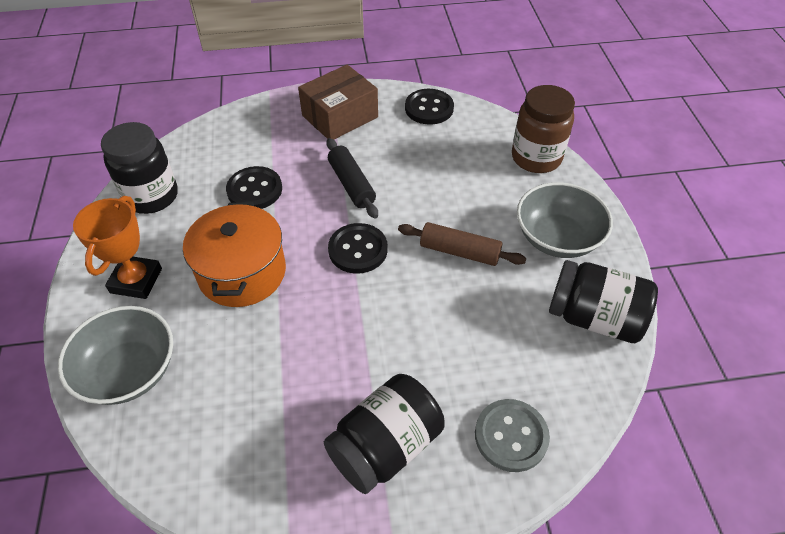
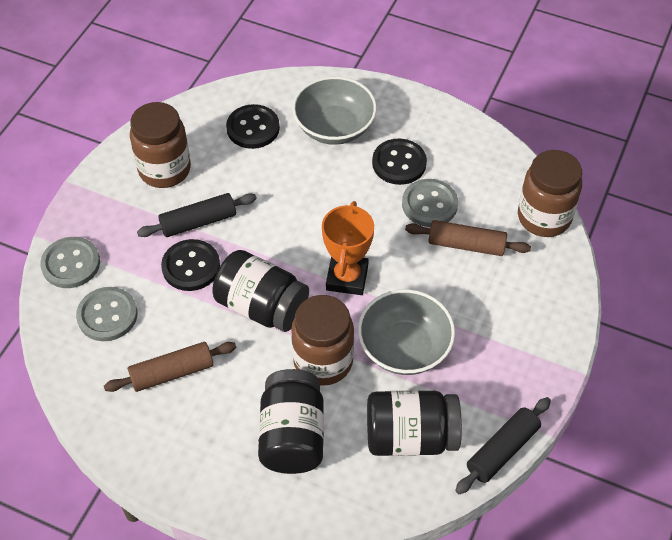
black rolling pin: 1 -> 2
brown box: 1 -> 0
brown jar: 1 -> 3
brown rolling pin: 1 -> 2
grey button: 1 -> 3
orange pot: 1 -> 0

